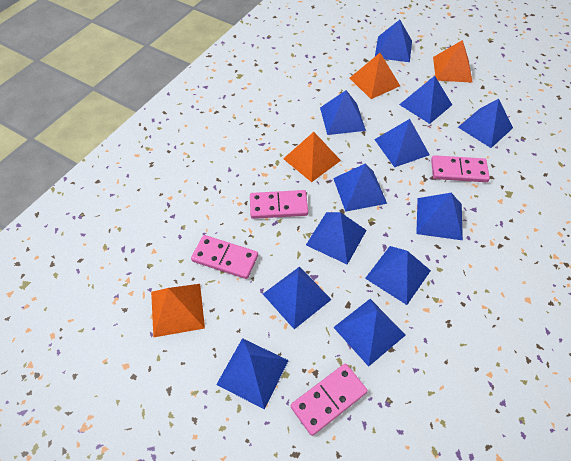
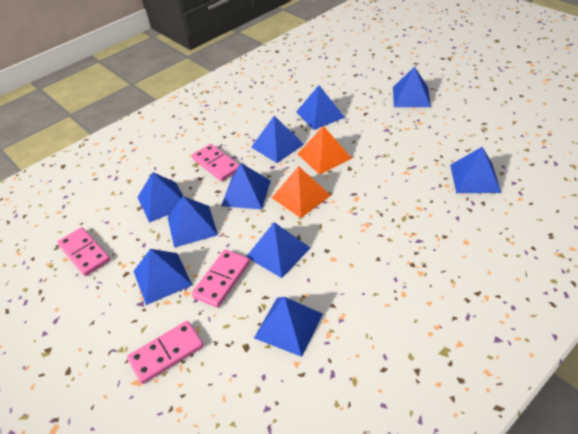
blue pyramid: 12 -> 10
orange pyramid: 4 -> 2

